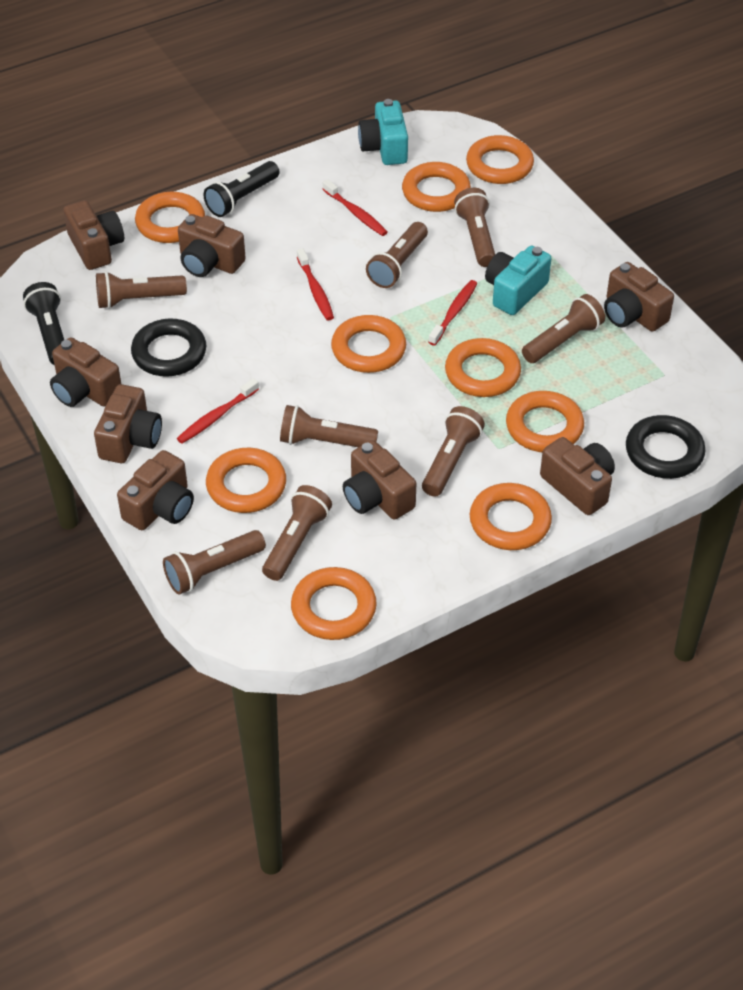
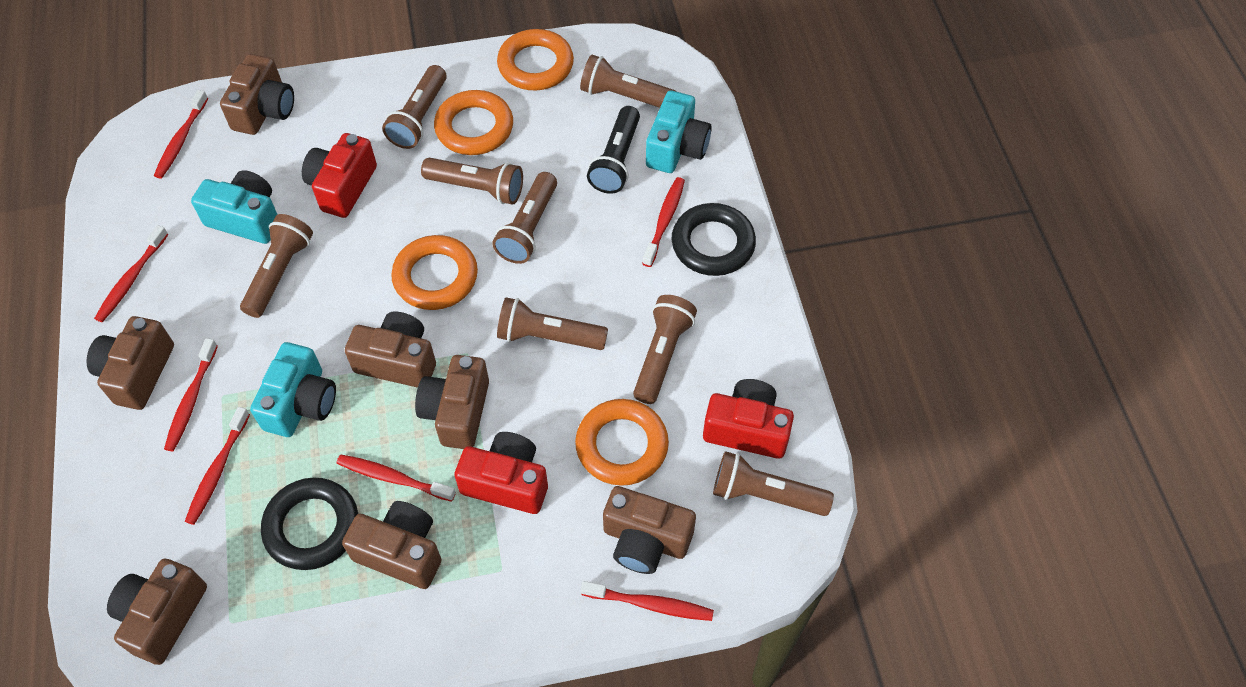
black flashlight: 2 -> 1
brown camera: 8 -> 7
orange ring: 9 -> 4
red camera: 0 -> 3
red toothbrush: 4 -> 7
turquoise camera: 2 -> 3

